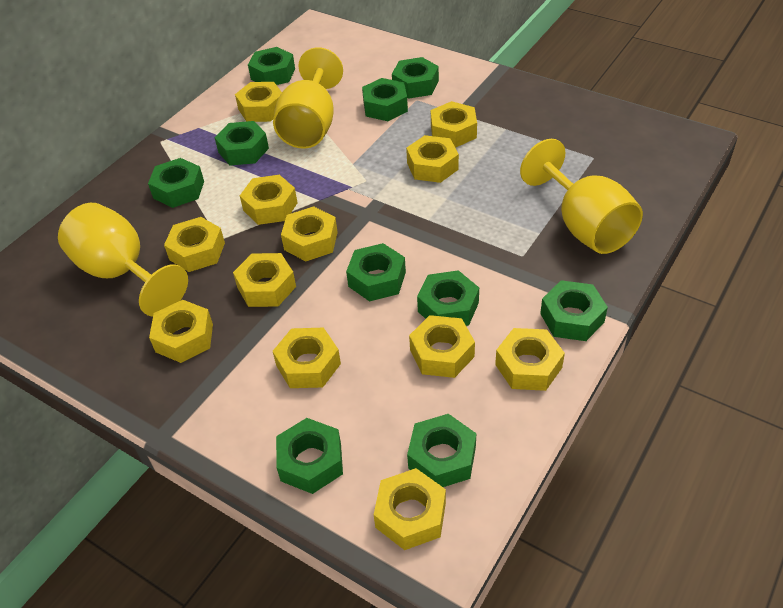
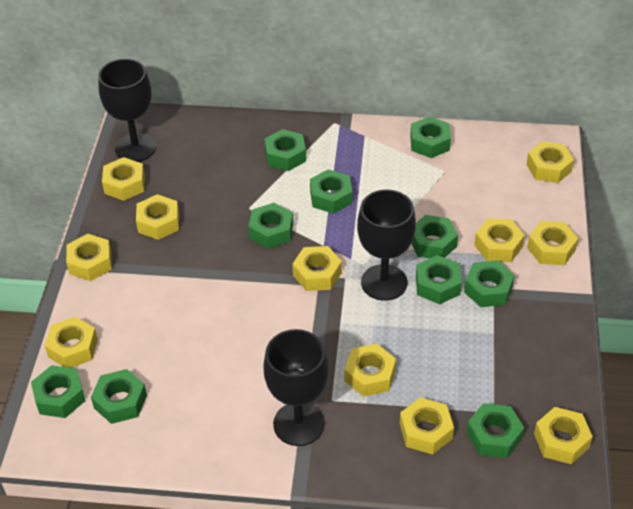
black goblet: 0 -> 3
yellow goblet: 3 -> 0
yellow nut: 12 -> 11

